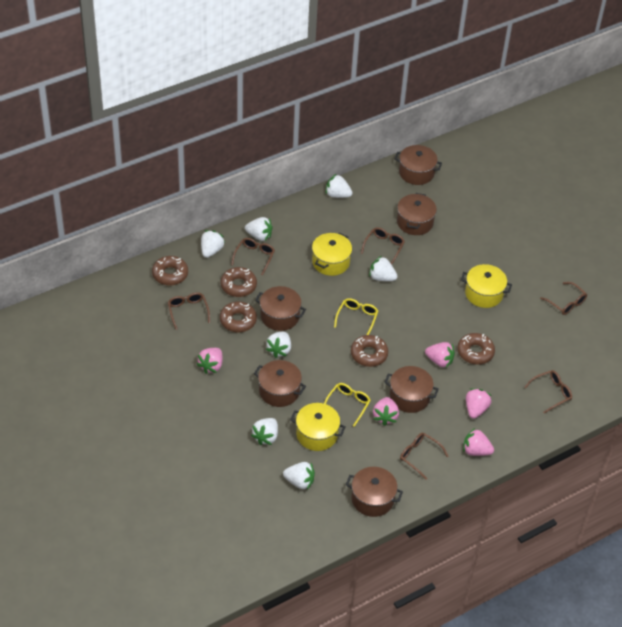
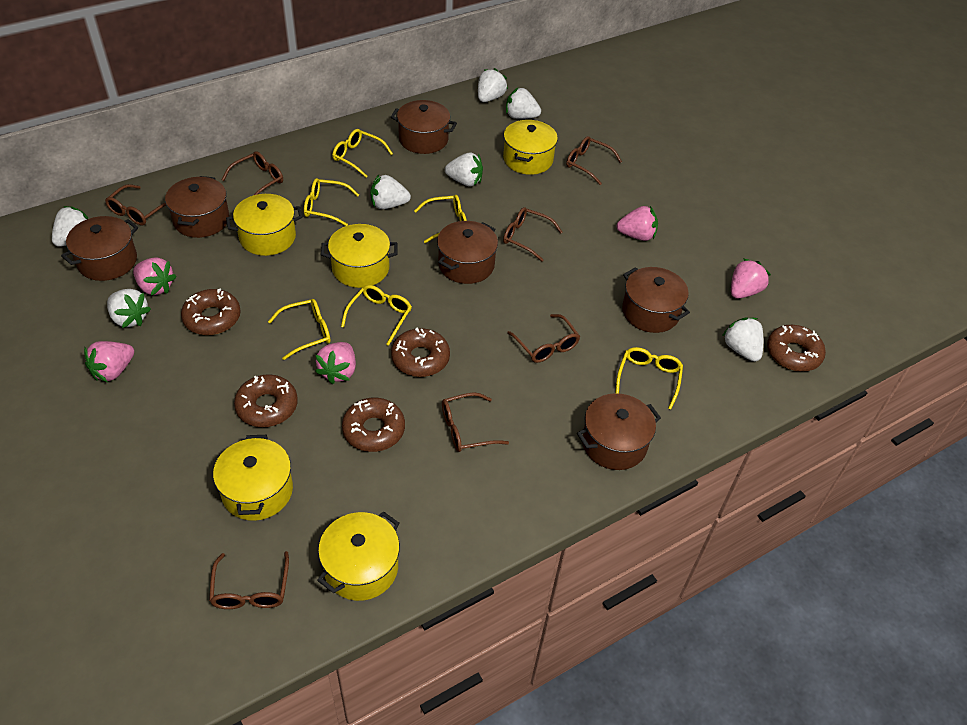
brown glasses: 6 -> 7
yellow glasses: 2 -> 6
yellow pot: 3 -> 5

